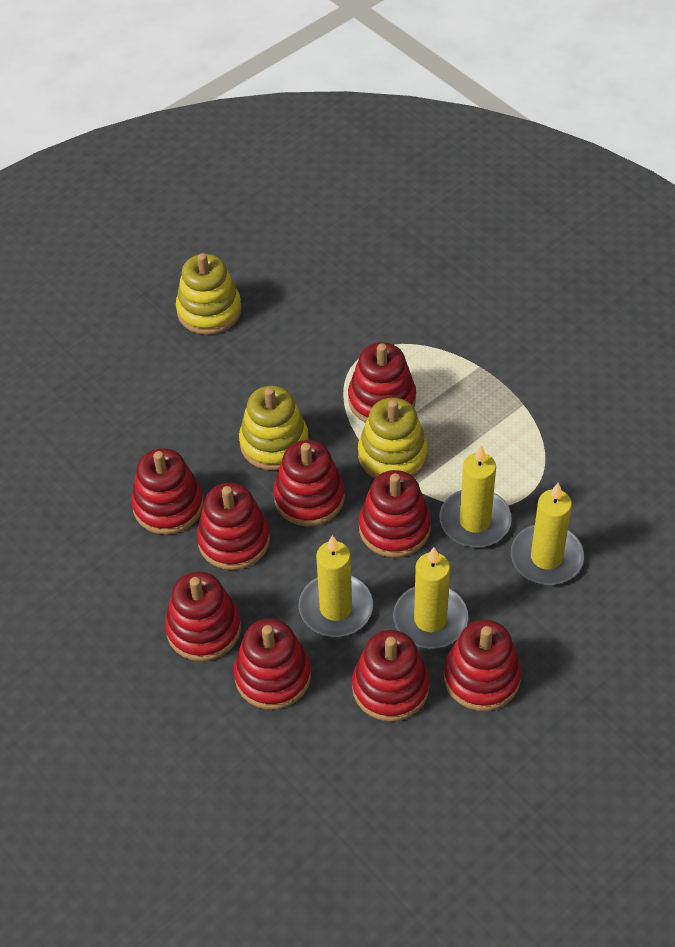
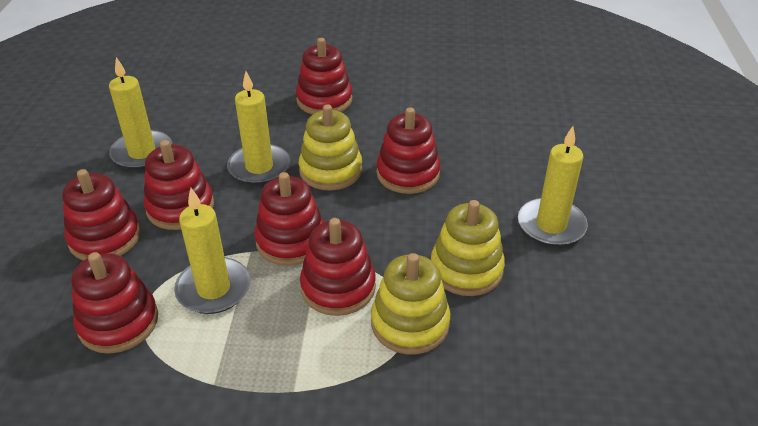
red stacking toy: 9 -> 7

